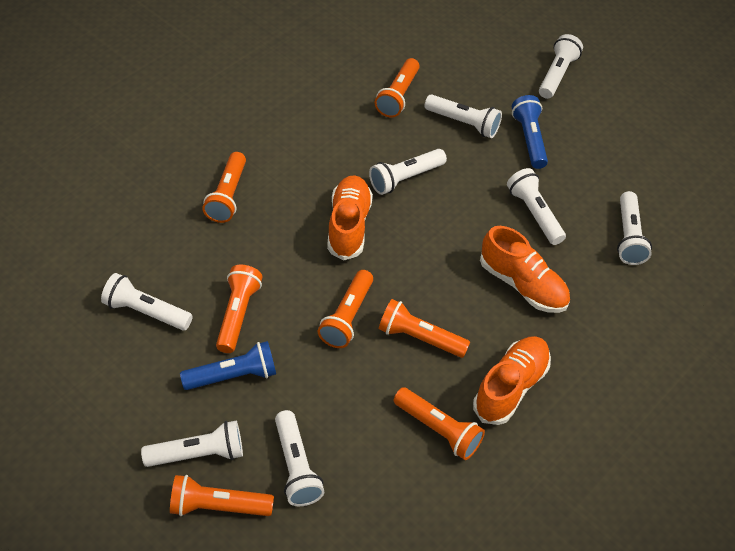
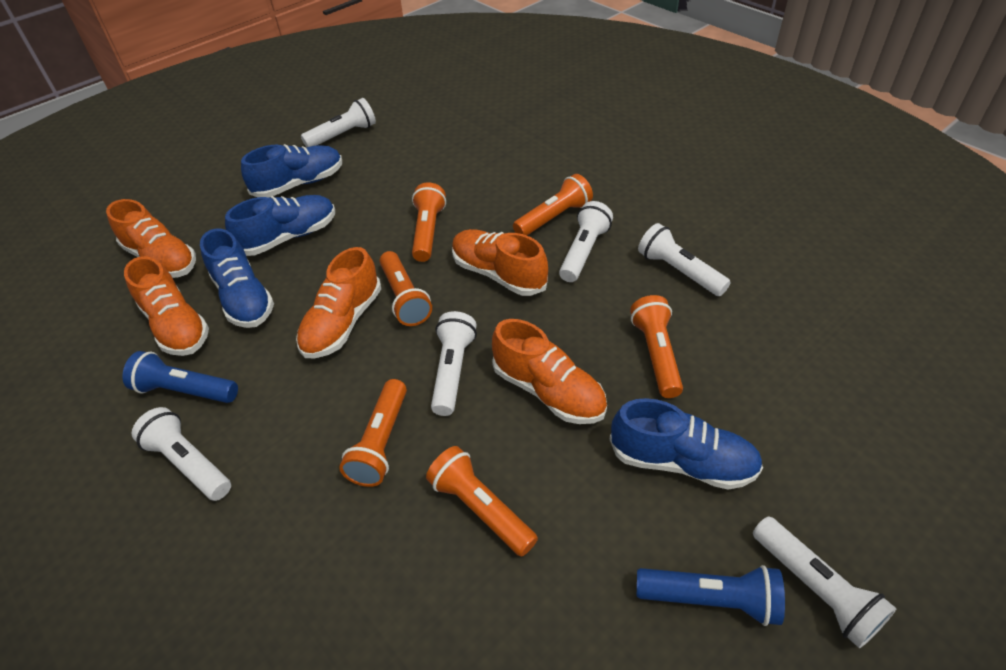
blue shoe: 0 -> 4
orange flashlight: 7 -> 6
orange shoe: 3 -> 5
white flashlight: 8 -> 6

